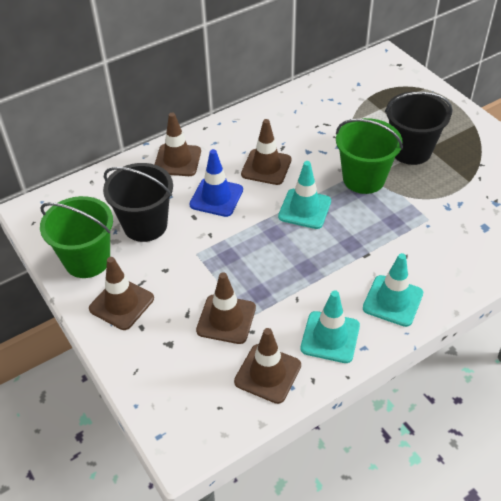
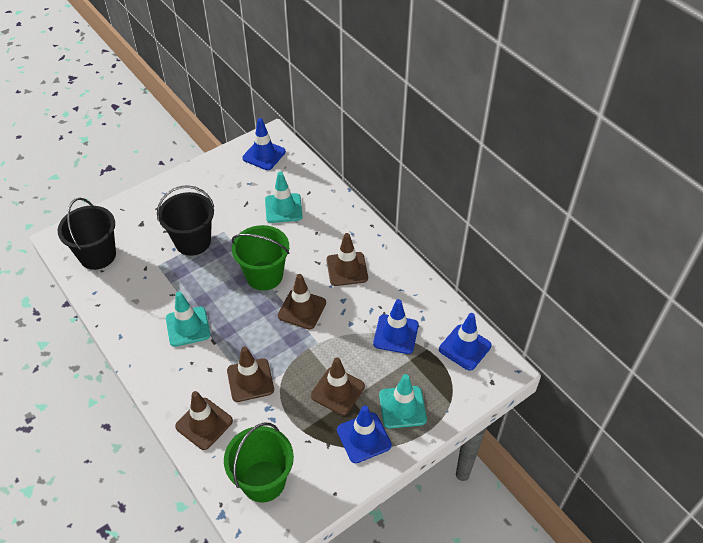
blue traffic cone: 1 -> 4

